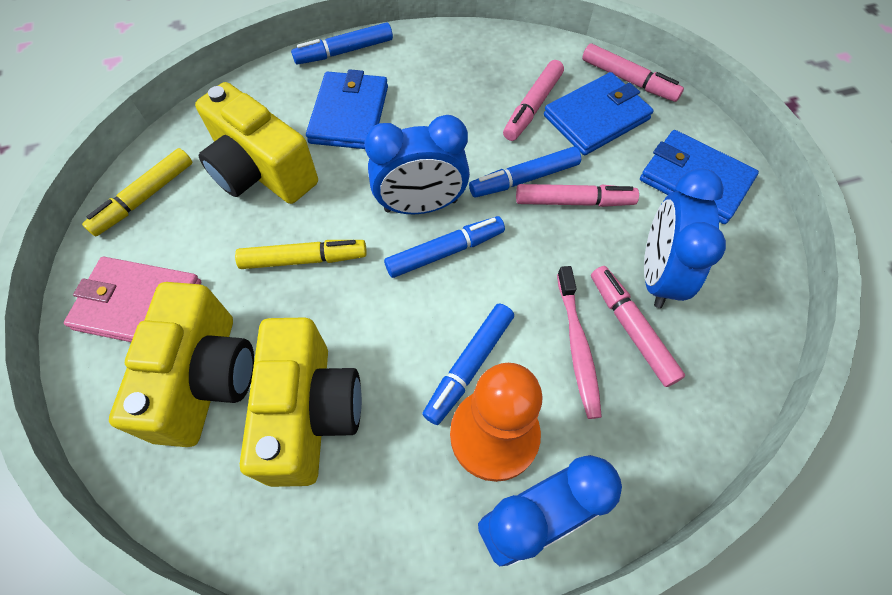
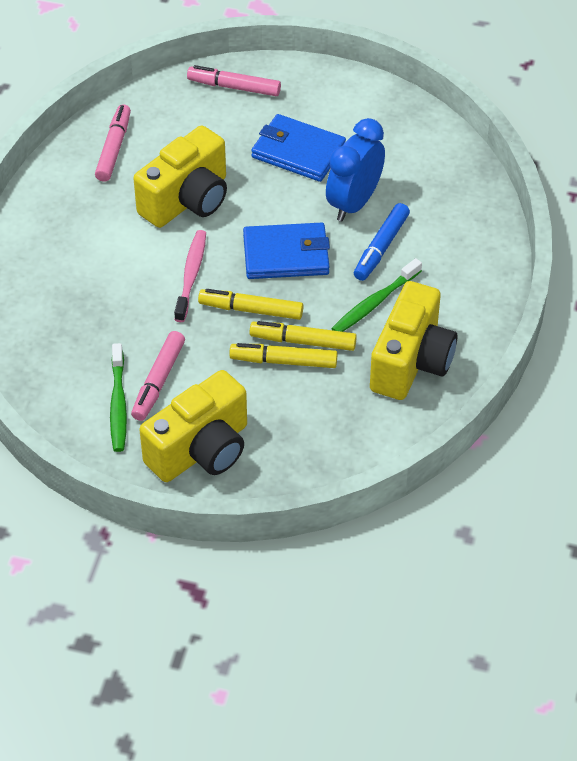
blue clock: 3 -> 1
blue marker: 4 -> 1
blue wallet: 3 -> 2
green toothbrush: 0 -> 2
orange pawn: 1 -> 0
pink marker: 4 -> 3
pink wallet: 1 -> 0
yellow marker: 2 -> 3

